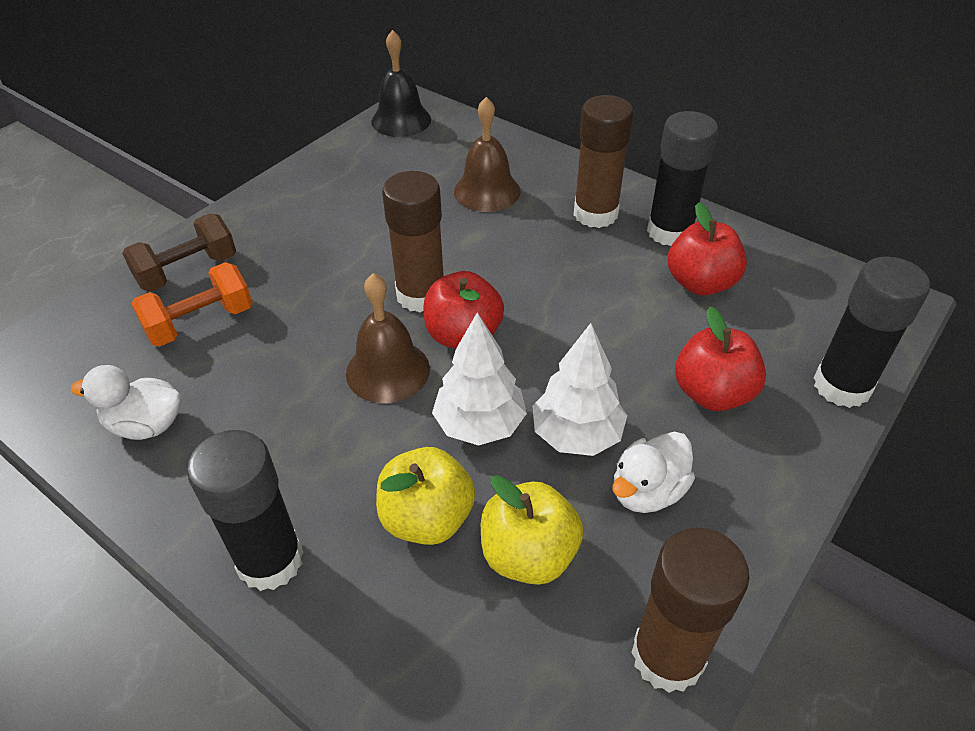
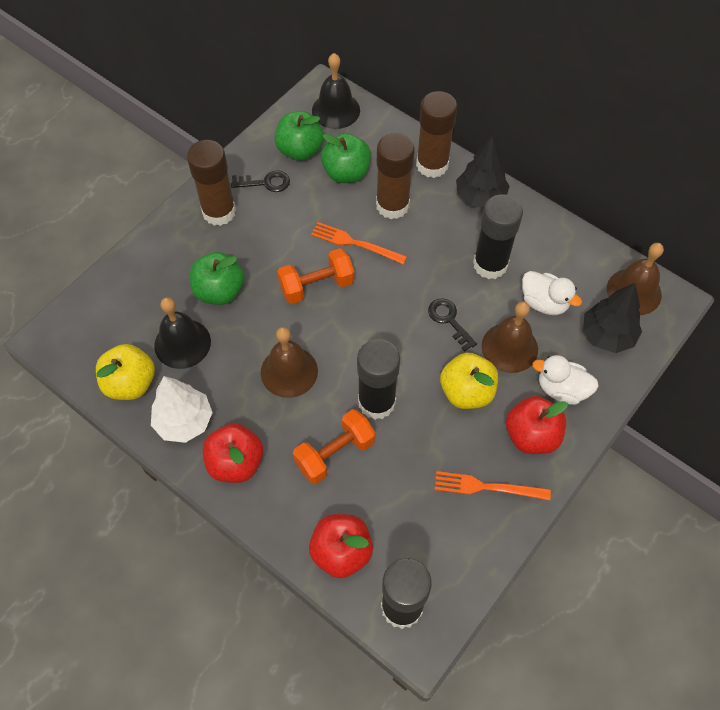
black bell: 1 -> 2
black key: 0 -> 2
black tree: 0 -> 2
brown bell: 2 -> 3
brown dumbbell: 1 -> 0
green apple: 0 -> 3
orange dumbbell: 1 -> 2
orange fork: 0 -> 2
white tree: 2 -> 1

